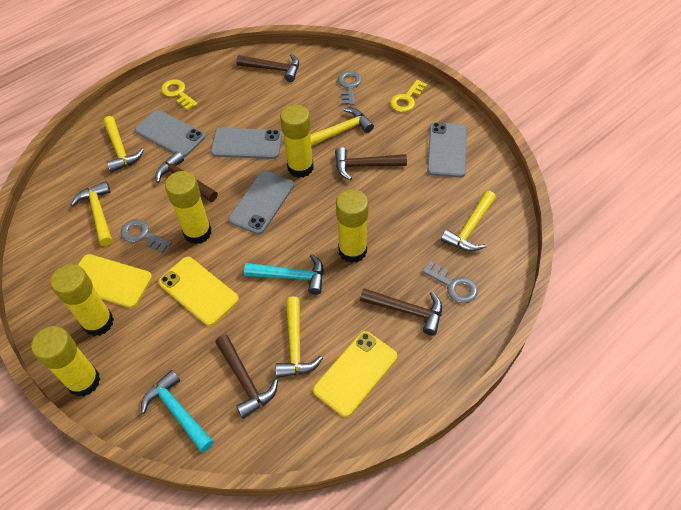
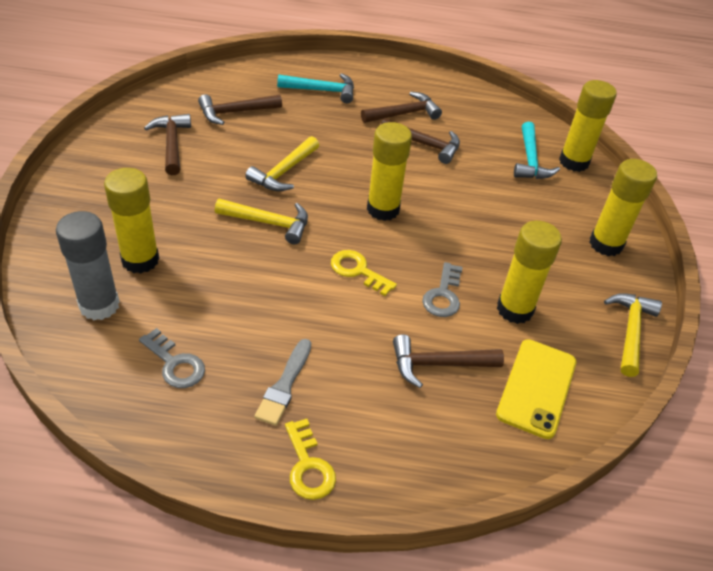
grey brush: 0 -> 1
grey glue stick: 0 -> 1
grey key: 3 -> 2
grey phone: 4 -> 0
yellow hammer: 5 -> 3
yellow phone: 3 -> 1

